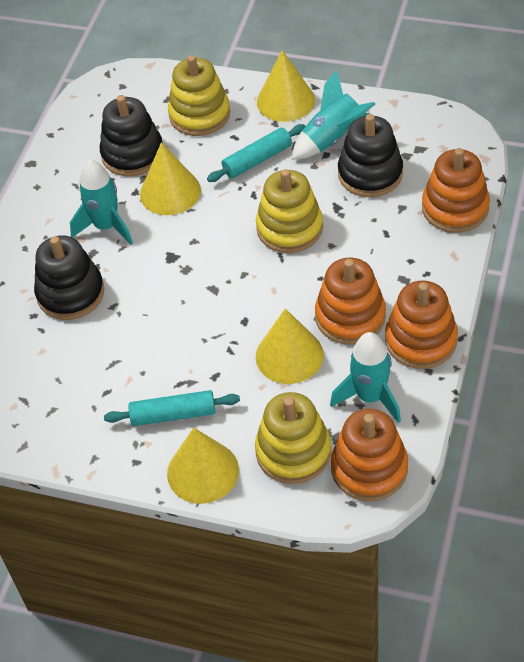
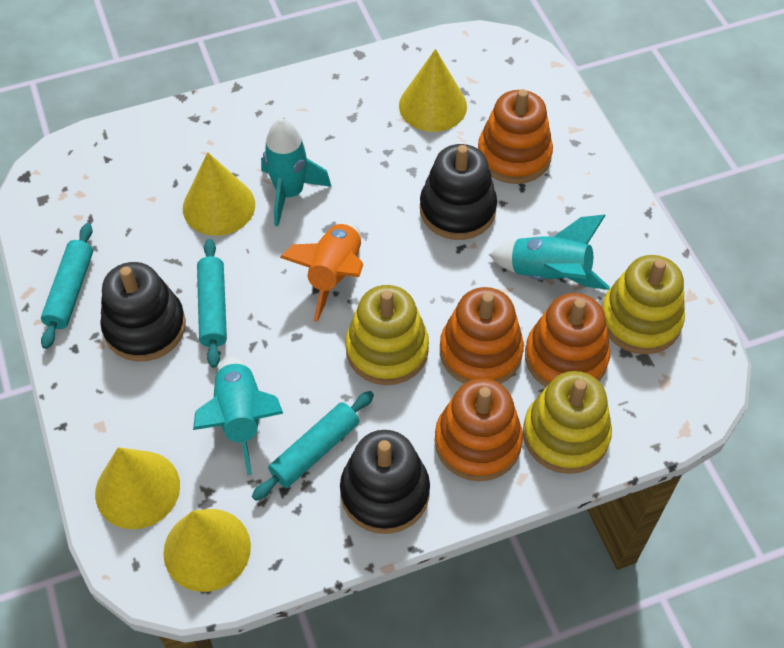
orange rocket: 0 -> 1
turquoise rolling pin: 2 -> 3

